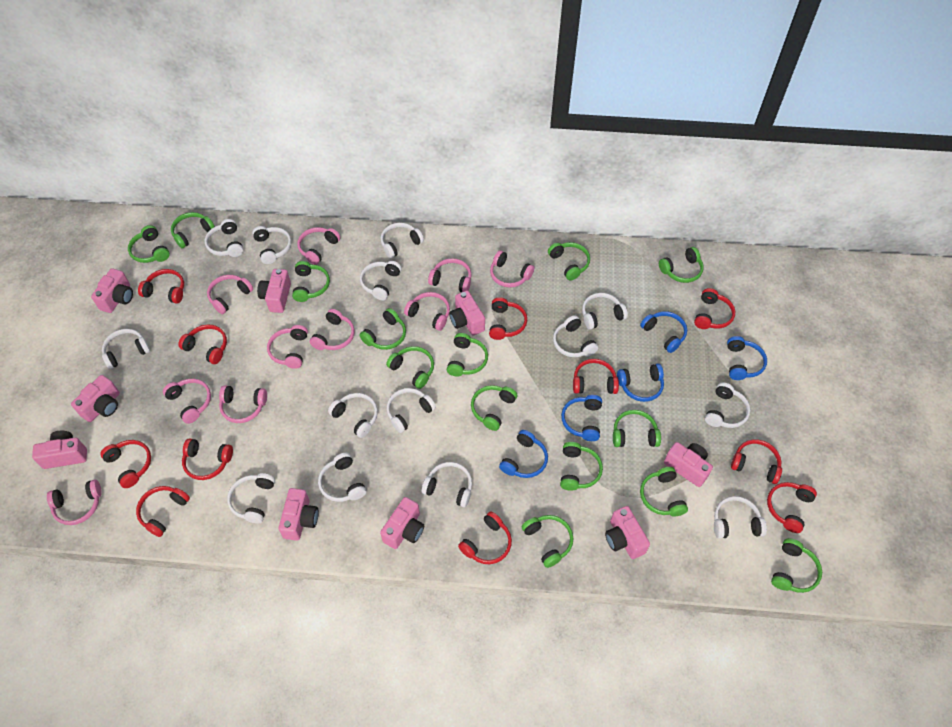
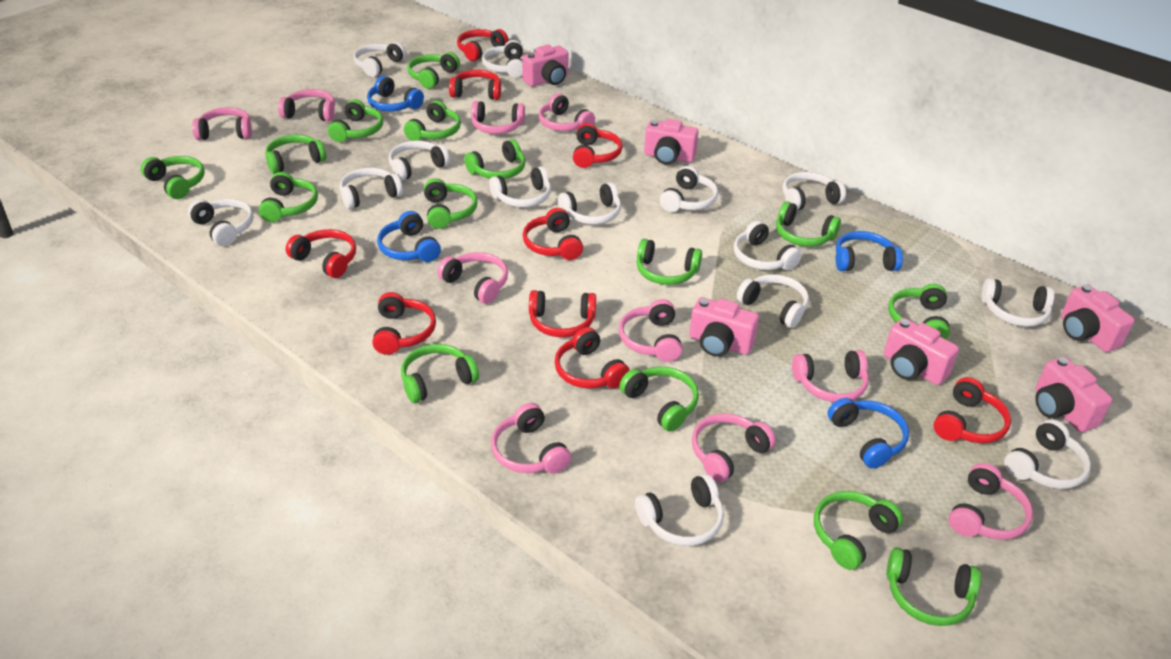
blue headphones: 5 -> 4
green headphones: 14 -> 15
pink camera: 9 -> 6
red headphones: 11 -> 9

